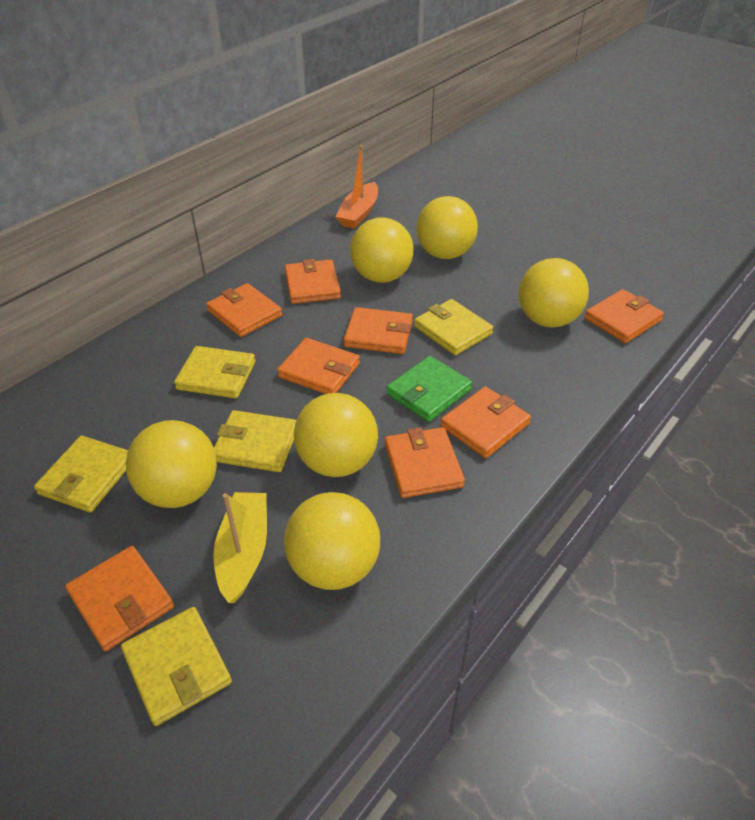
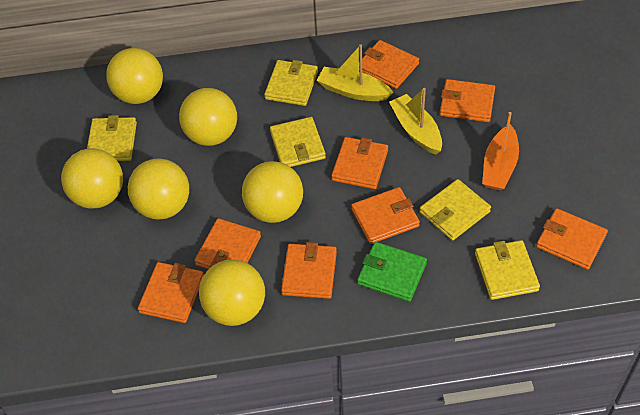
yellow boat: 1 -> 2

